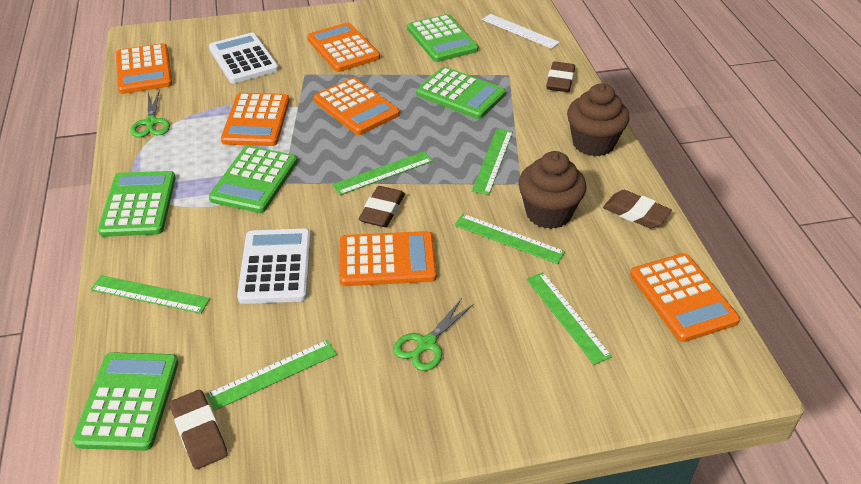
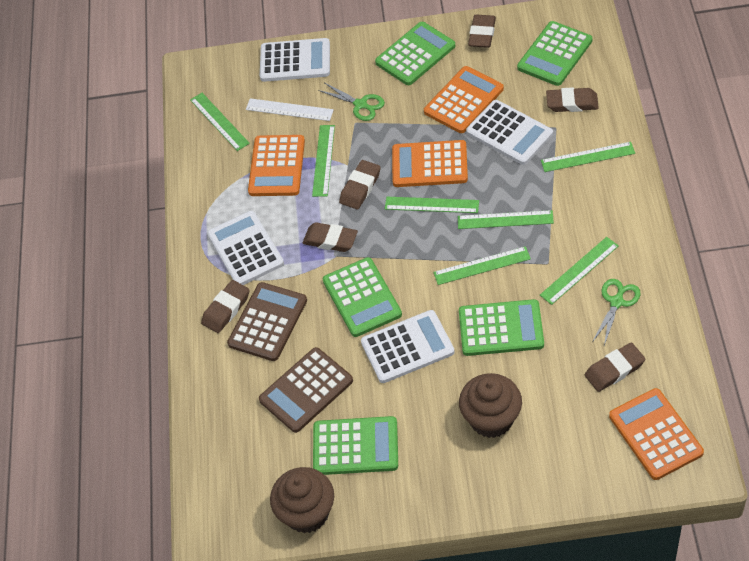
brown calculator: 0 -> 2
brown eraser: 4 -> 6
green ruler: 6 -> 7
orange calculator: 6 -> 4
white calculator: 2 -> 4

